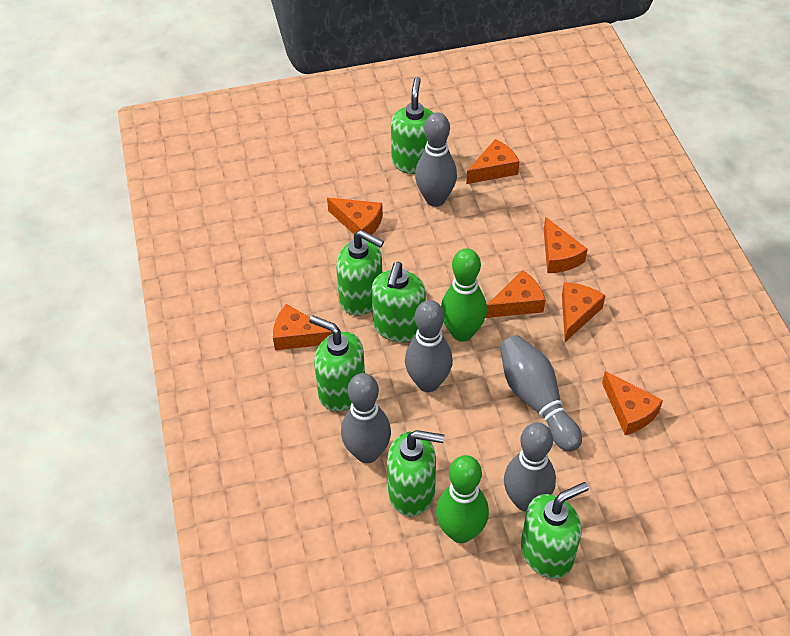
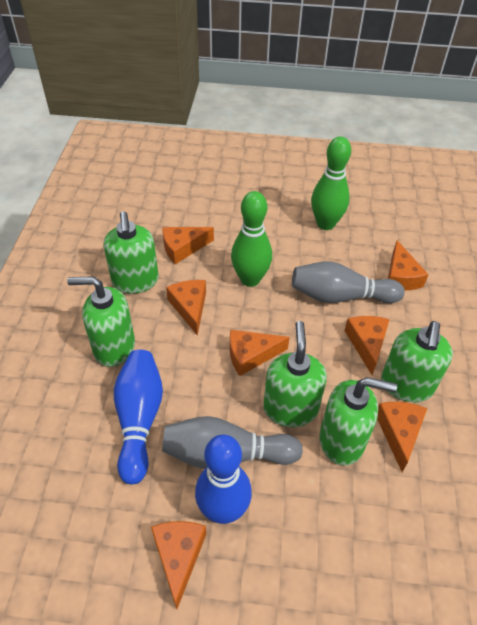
blue bowling pin: 0 -> 2
green soap dispenser: 6 -> 5
grey bowling pin: 5 -> 2

